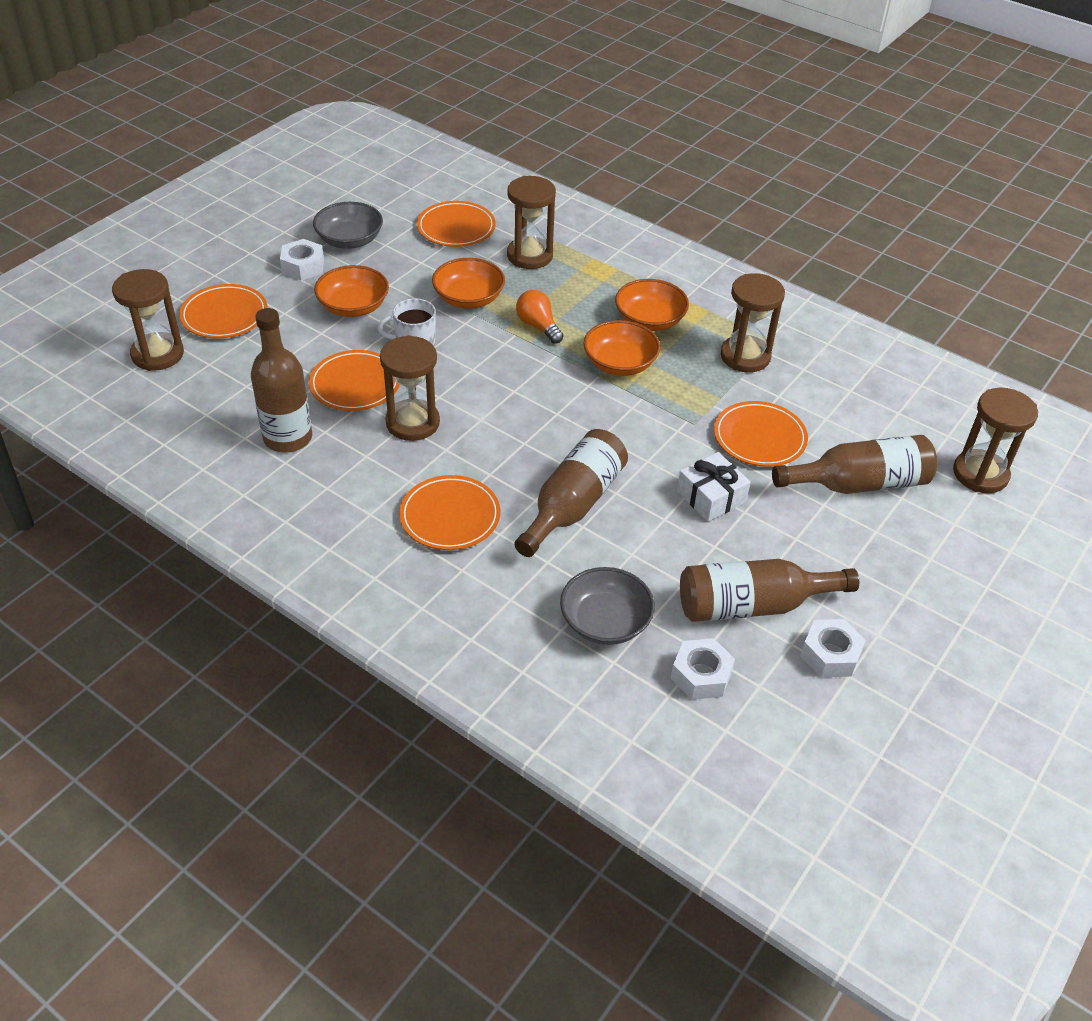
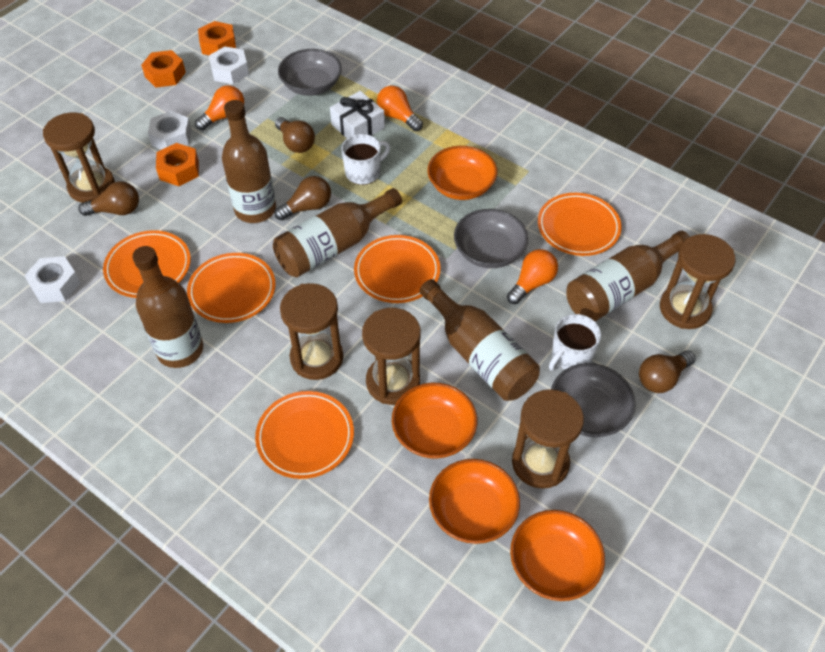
brown bottle: 4 -> 5
brown light bulb: 0 -> 4
grey bowl: 2 -> 3
orange light bulb: 1 -> 3
orange nut: 0 -> 3
white mug: 1 -> 2

